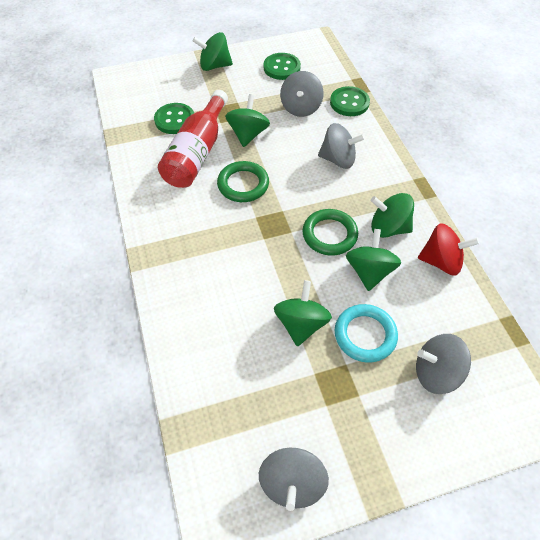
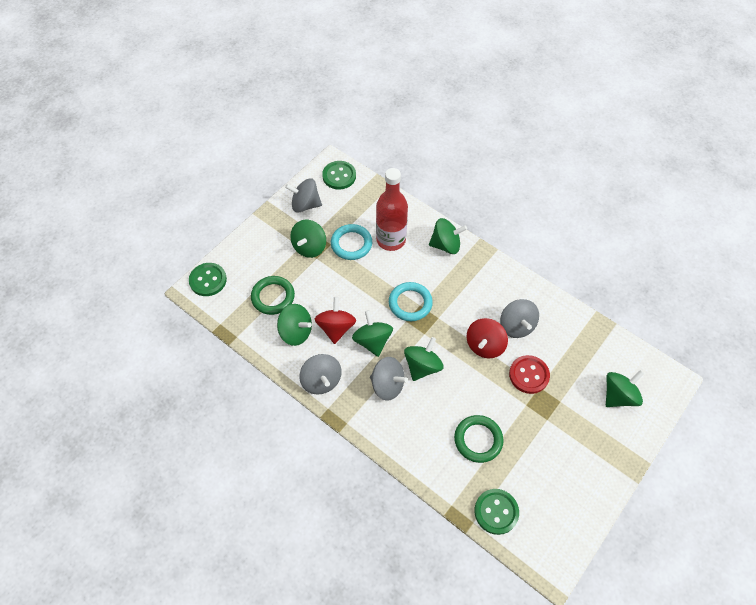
green spinning top: 5 -> 6
red button: 0 -> 1
red spinning top: 1 -> 2
turquoise ring: 1 -> 2

